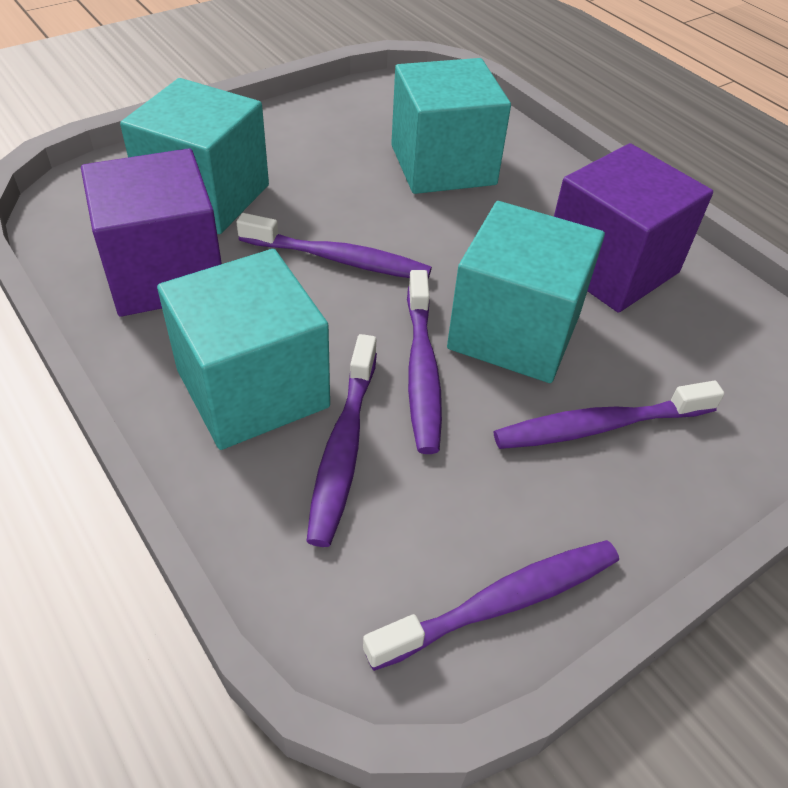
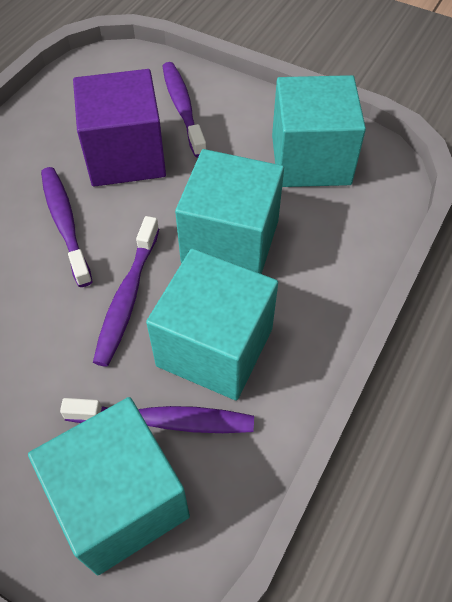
purple cube: 2 -> 1
purple toothbrush: 5 -> 4

